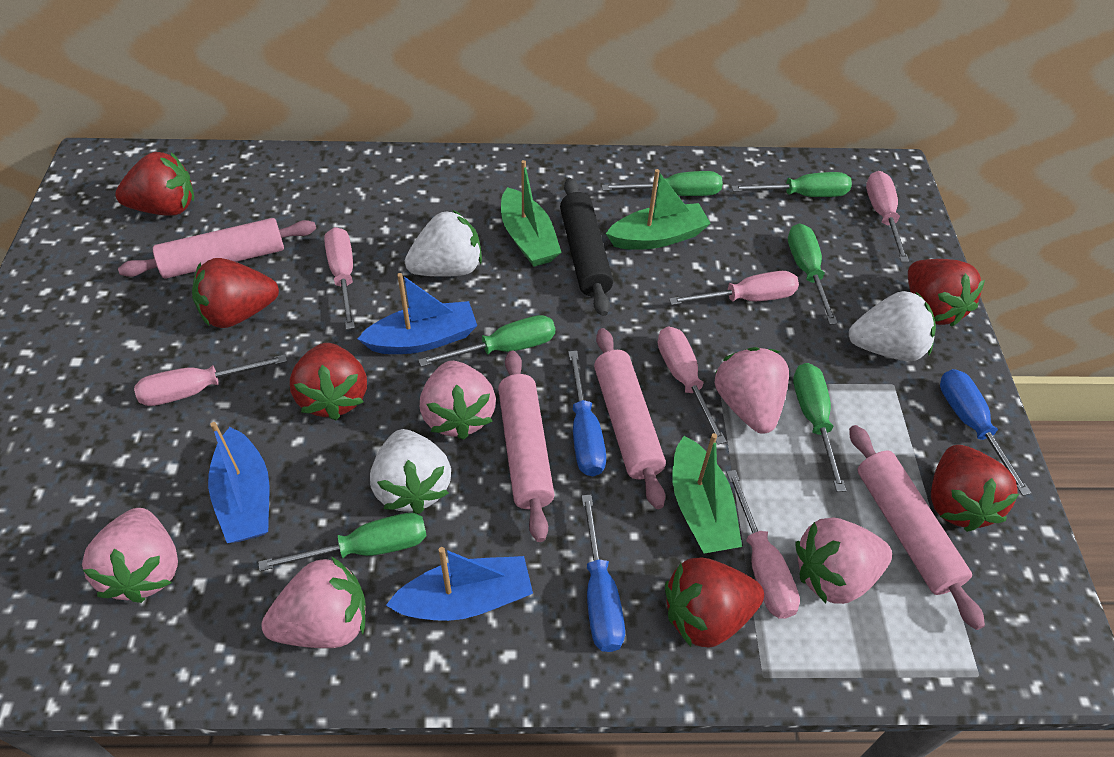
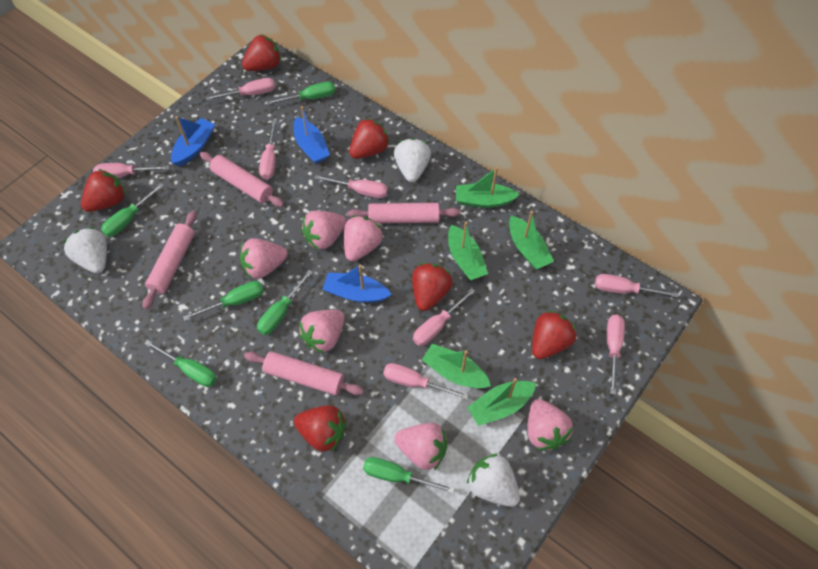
black rolling pin: 1 -> 0
blue screwdriver: 3 -> 0
green boat: 3 -> 5
pink screwdriver: 6 -> 8
pink strawberry: 5 -> 6

